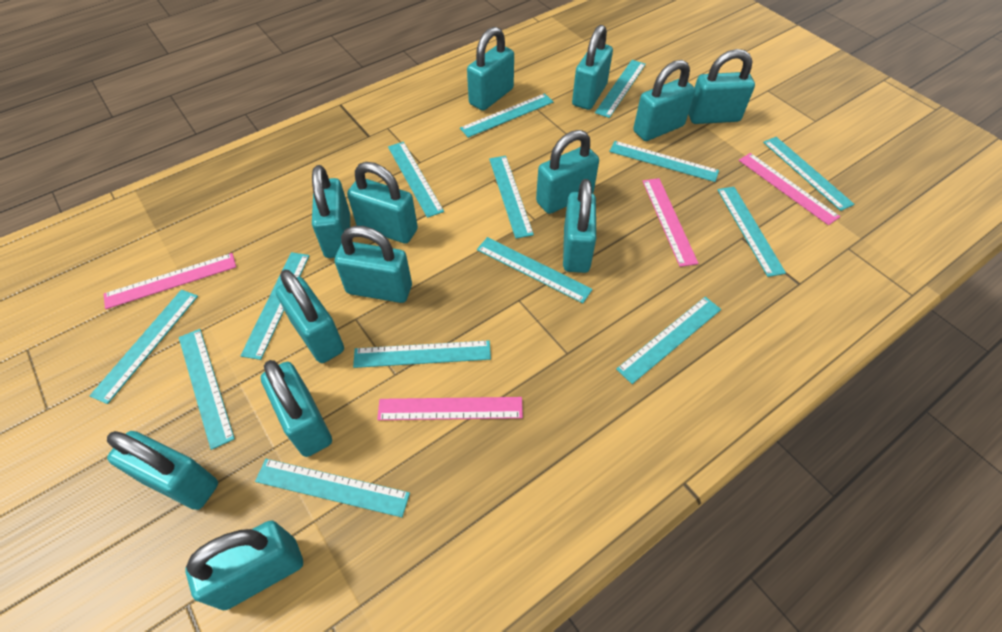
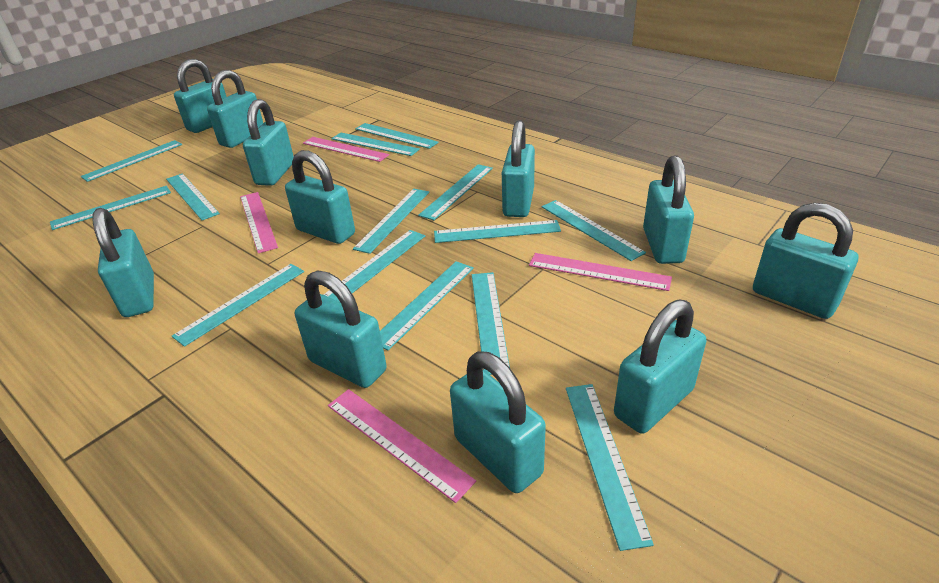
turquoise padlock: 13 -> 11

